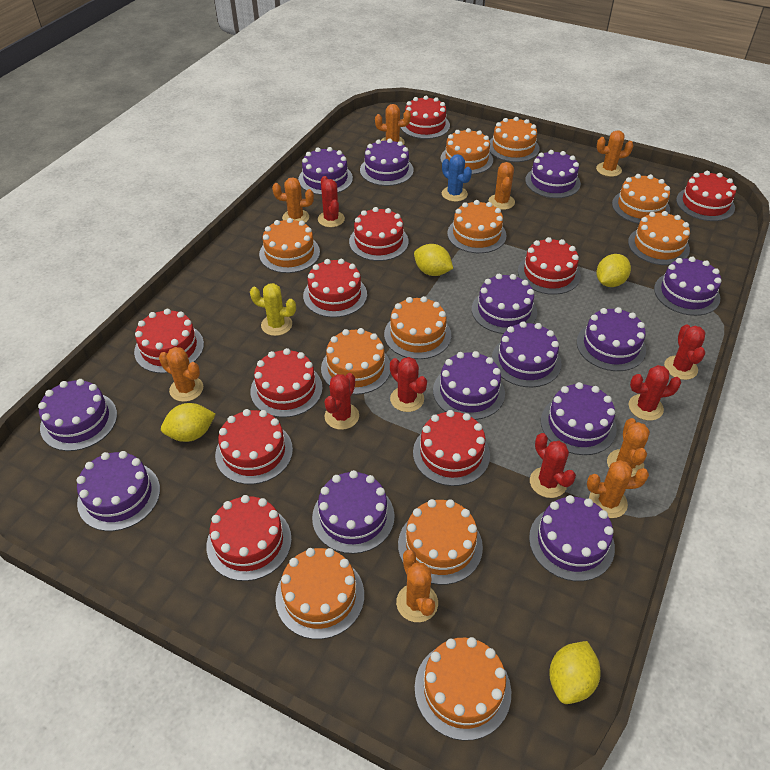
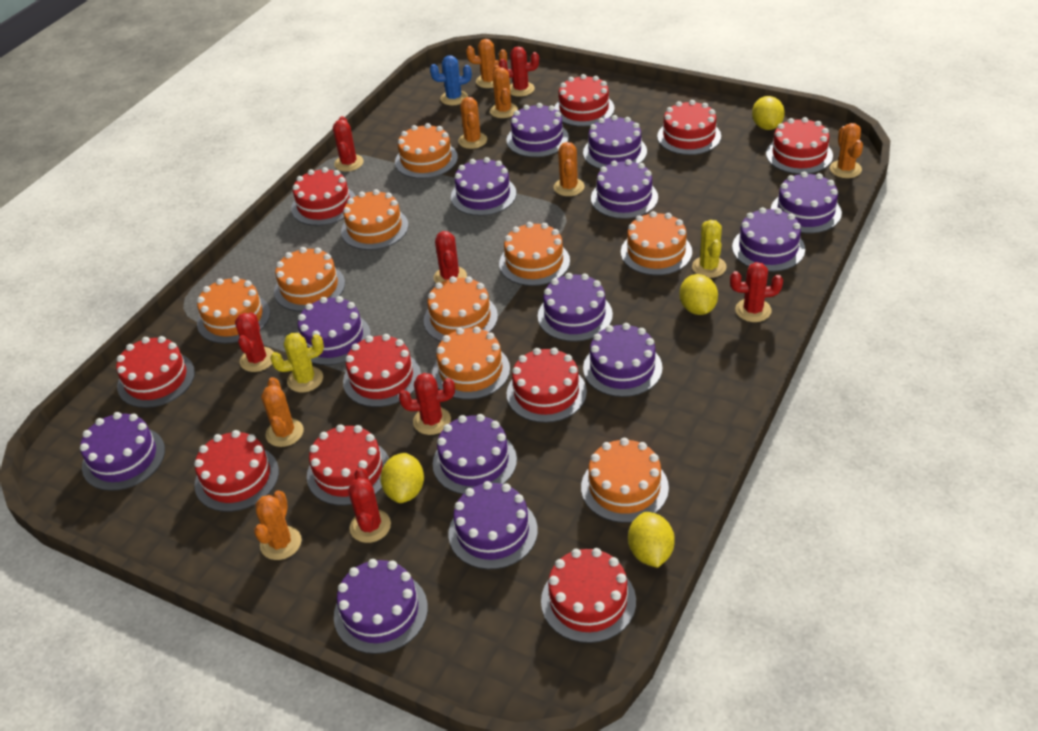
orange cactus: 8 -> 7
orange cake: 11 -> 9
red cactus: 6 -> 7
yellow cactus: 1 -> 2

